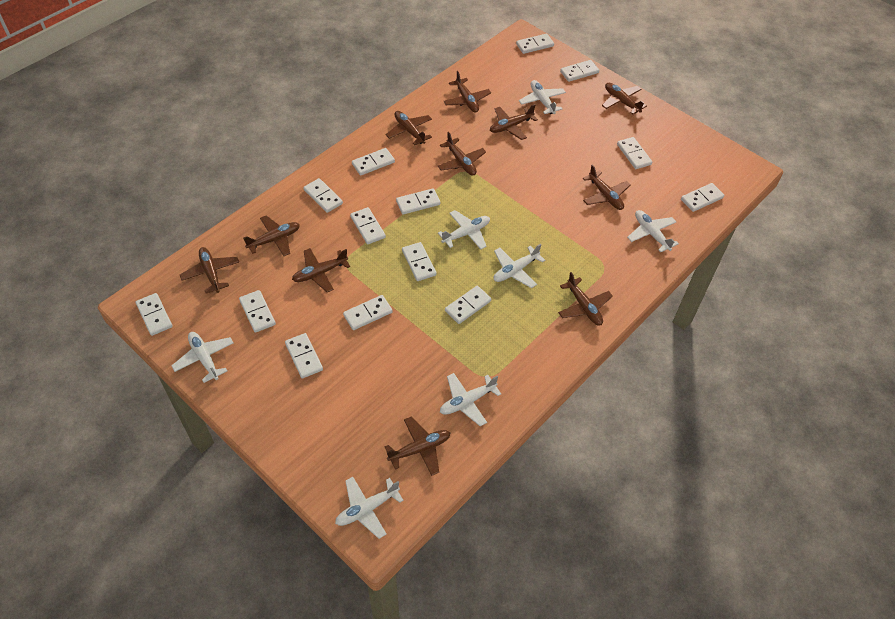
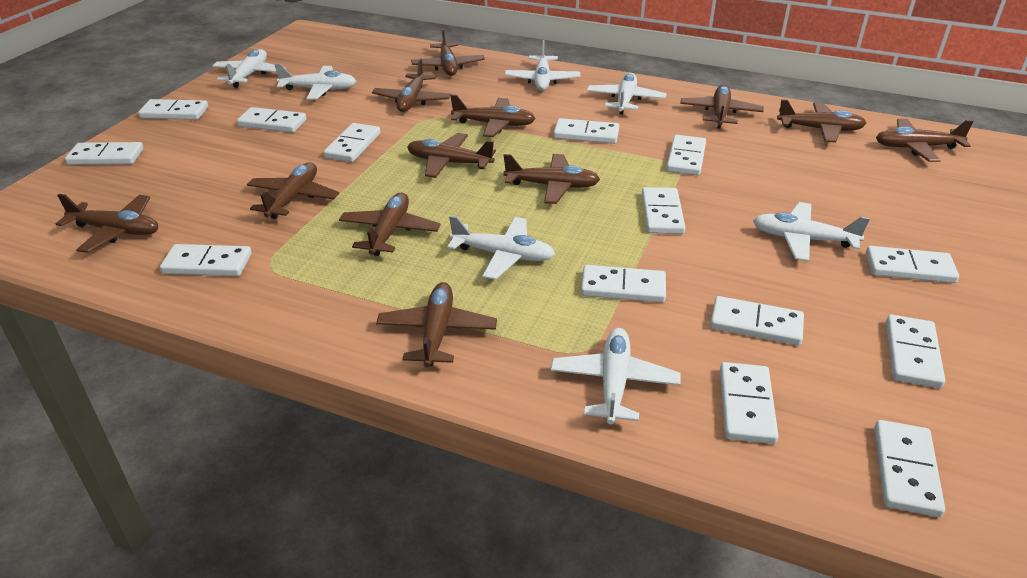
brown plane: 11 -> 12

